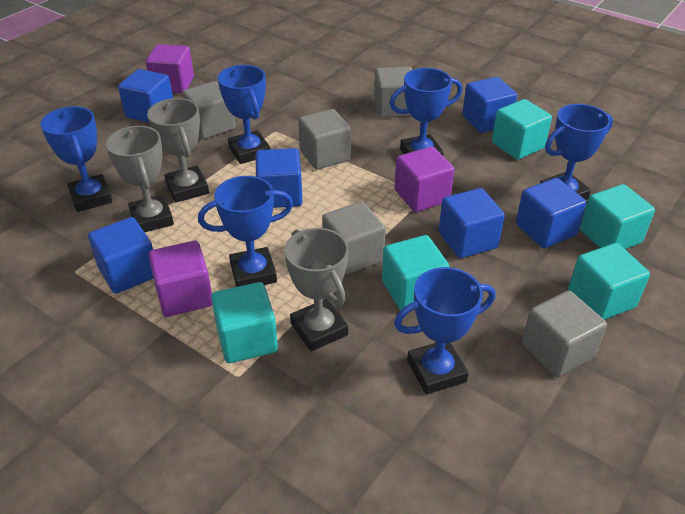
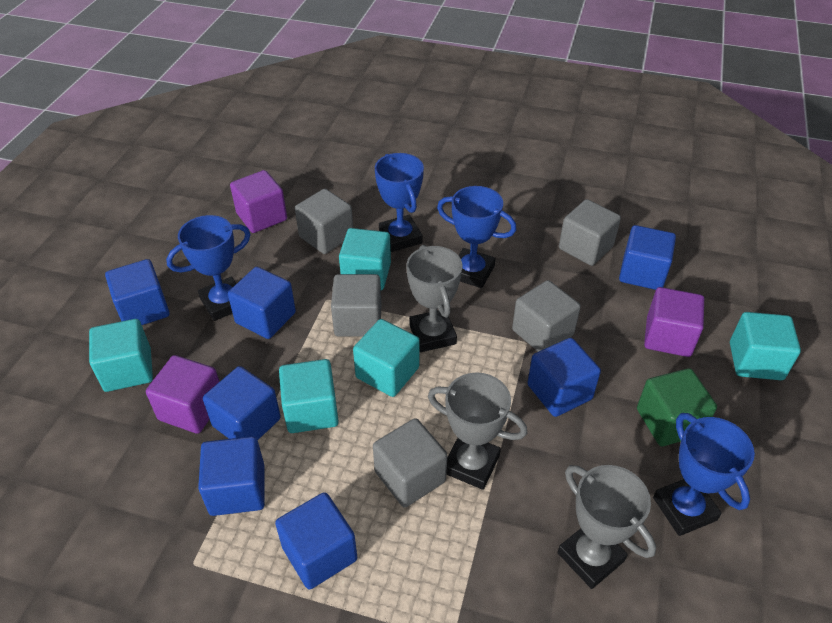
blue cube: 6 -> 7
blue trophy: 6 -> 4
green cube: 0 -> 1

